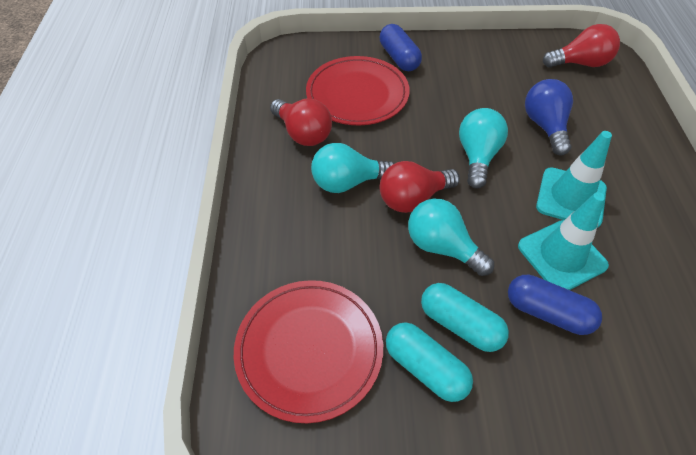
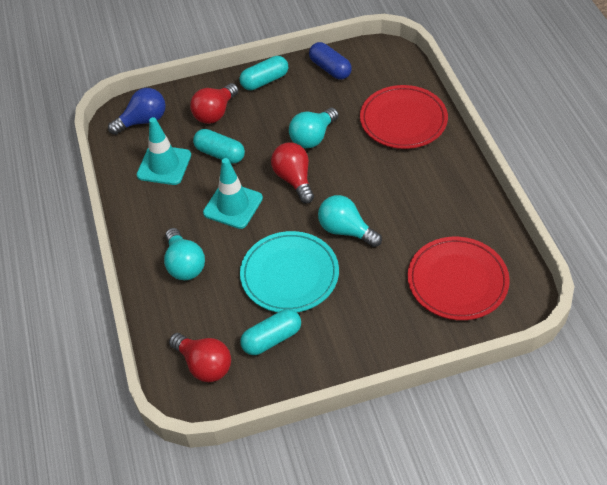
blue capsule: 2 -> 1
turquoise capsule: 2 -> 3
turquoise plate: 0 -> 1

